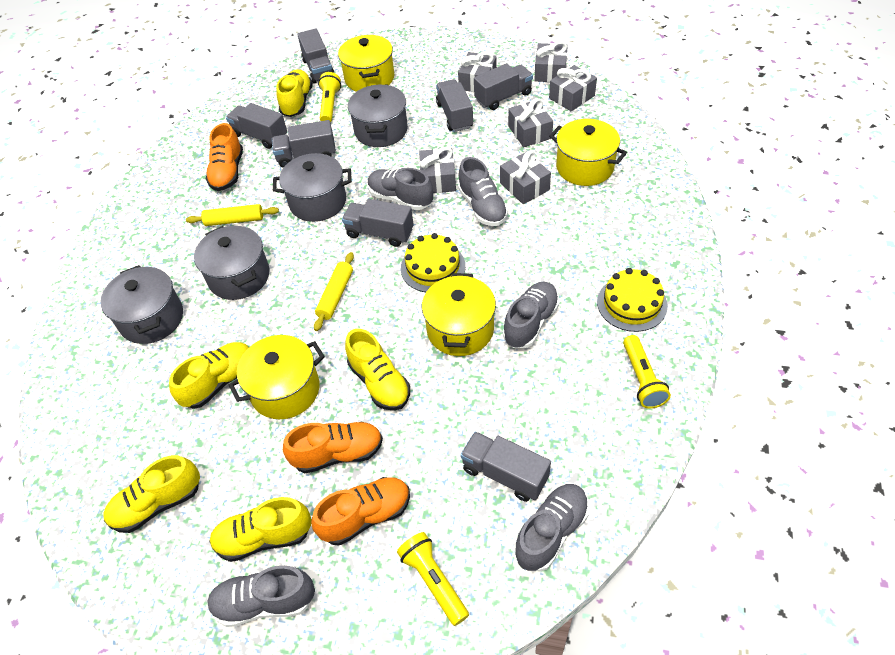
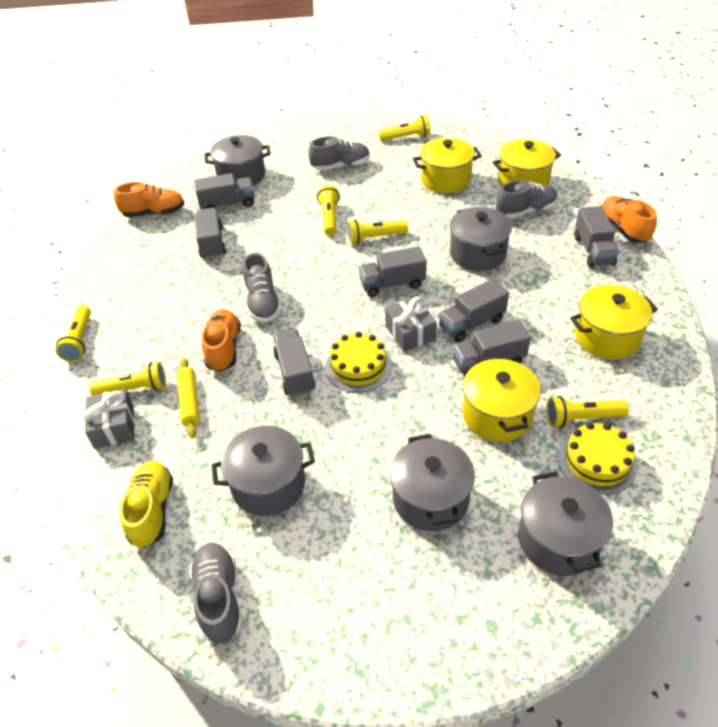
grey gift: 6 -> 2
grey pot: 4 -> 5
grey shoe: 5 -> 4
yellow flashlight: 3 -> 6
yellow rolling pin: 2 -> 1
yellow shoe: 5 -> 1

